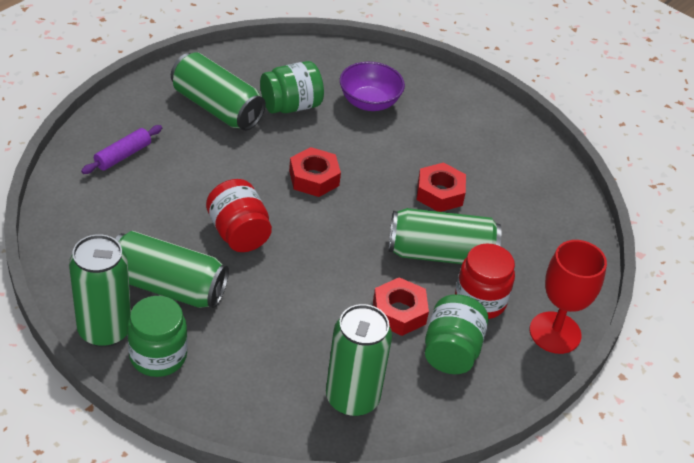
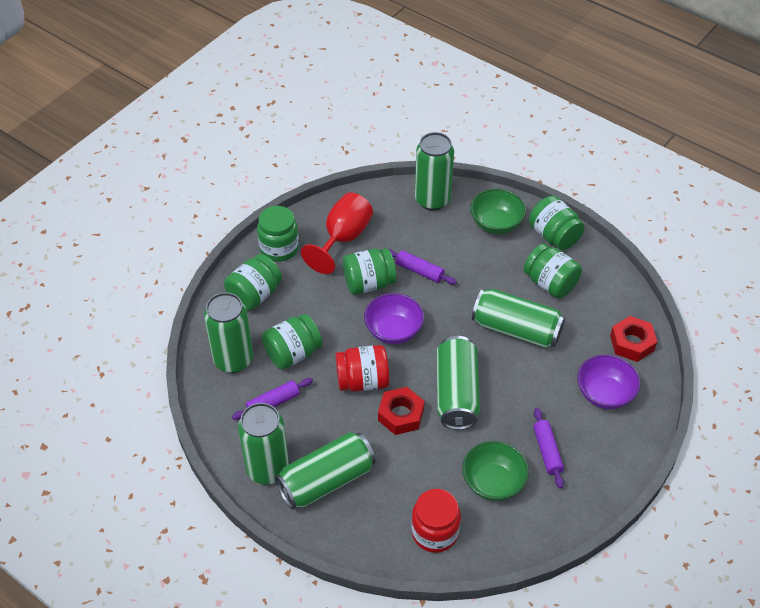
green bowl: 0 -> 2
green can: 5 -> 6
green jar: 3 -> 6
purple bowl: 1 -> 2
purple rolling pin: 1 -> 3
red nut: 3 -> 2

